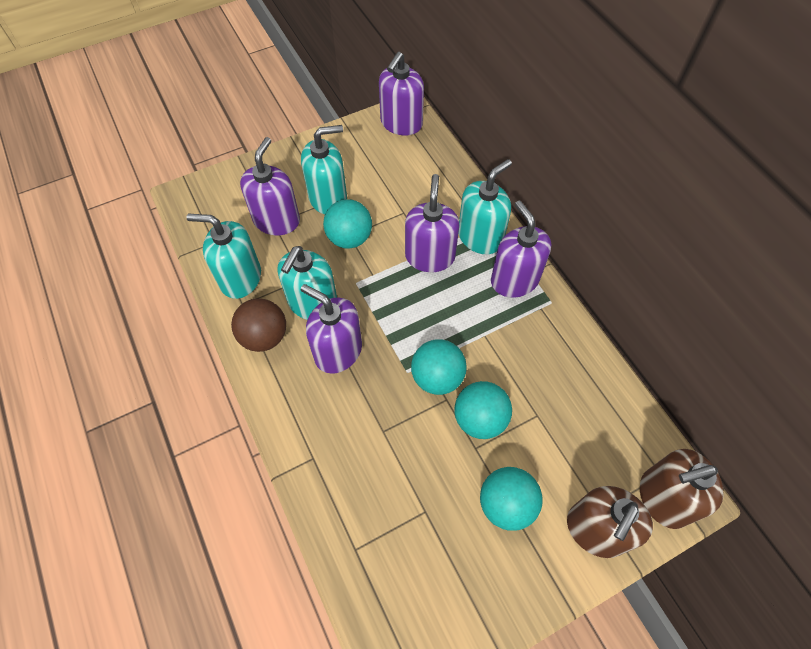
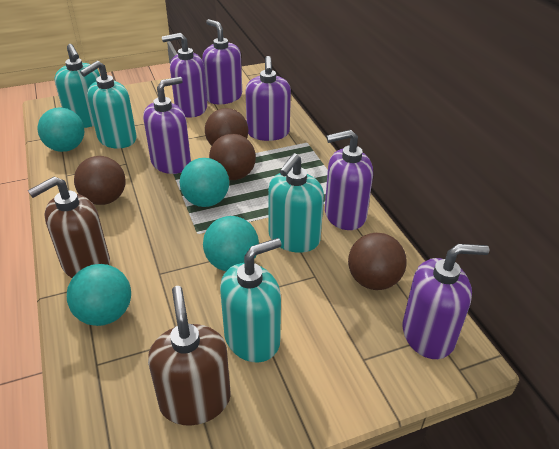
brown ball: 1 -> 4
purple soap dispenser: 5 -> 6

